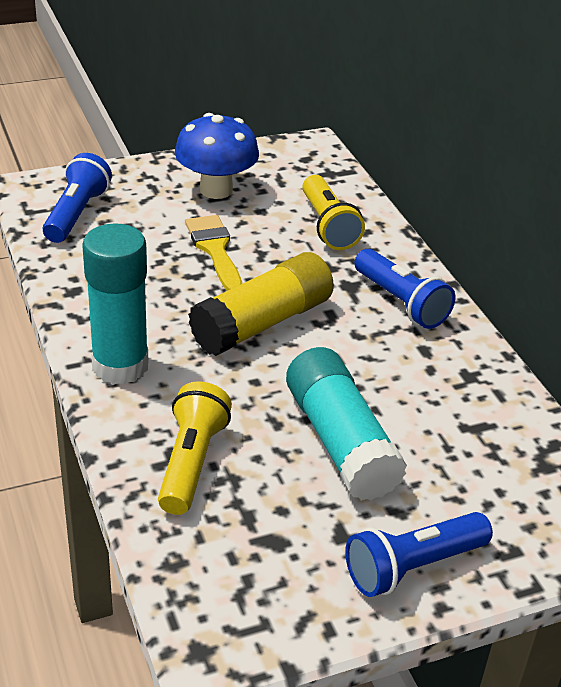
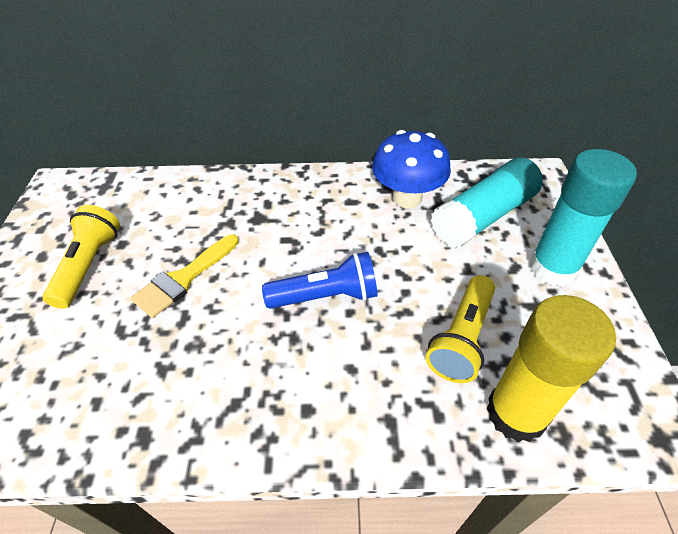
blue flashlight: 3 -> 1

